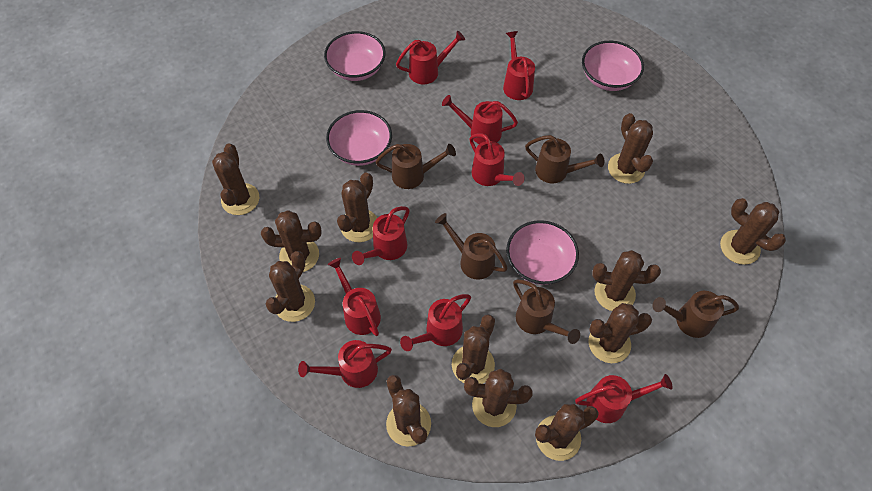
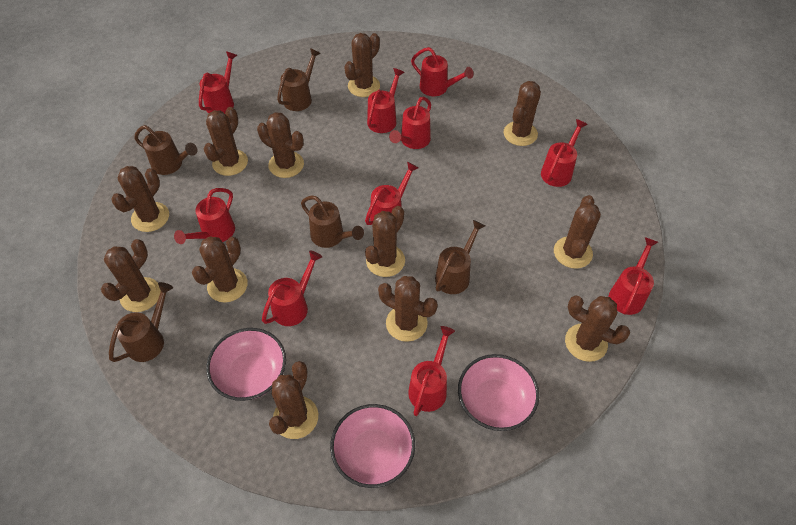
pink bowl: 4 -> 3
red watering can: 9 -> 10

